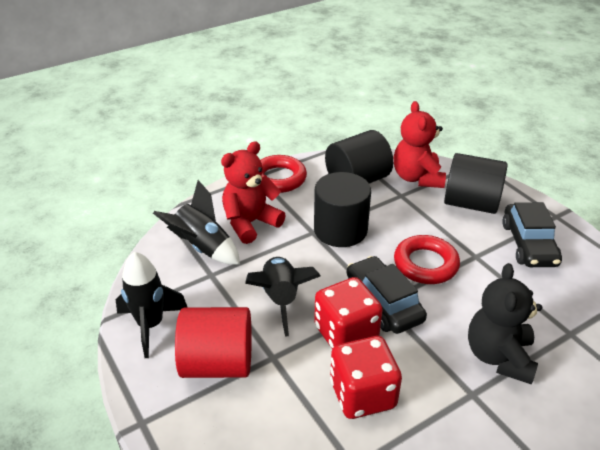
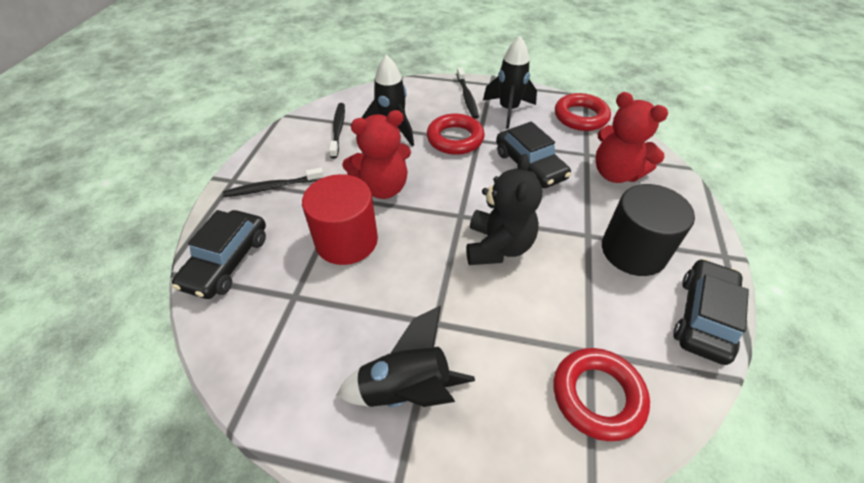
black car: 2 -> 3
black cylinder: 3 -> 1
black toothbrush: 0 -> 3
red dice: 2 -> 0
red ring: 2 -> 3

